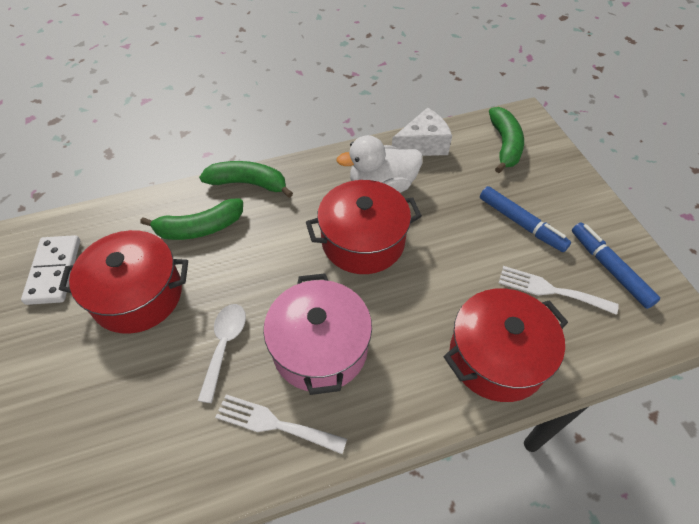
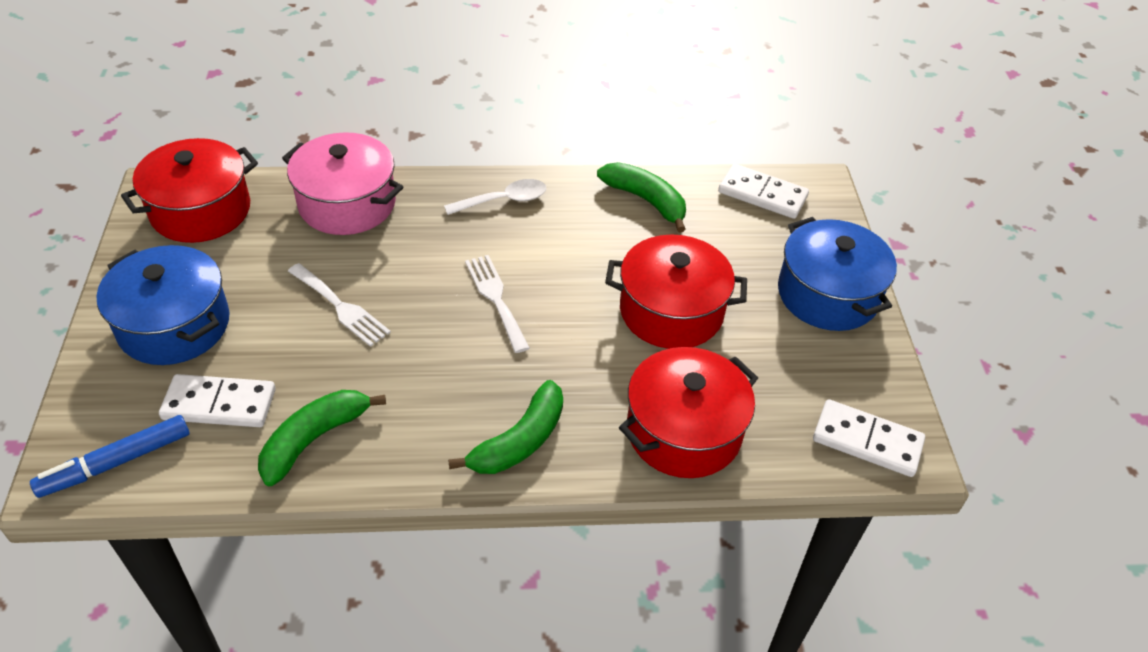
blue marker: 2 -> 1
blue pot: 0 -> 2
white cheese: 1 -> 0
white domino: 1 -> 3
white duck: 1 -> 0

